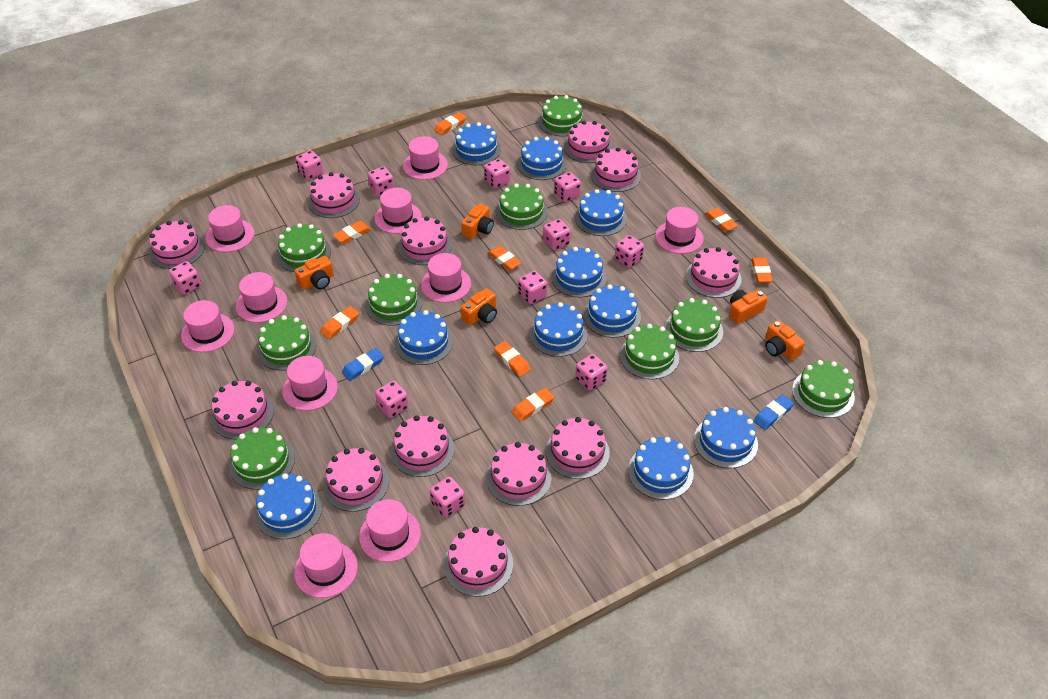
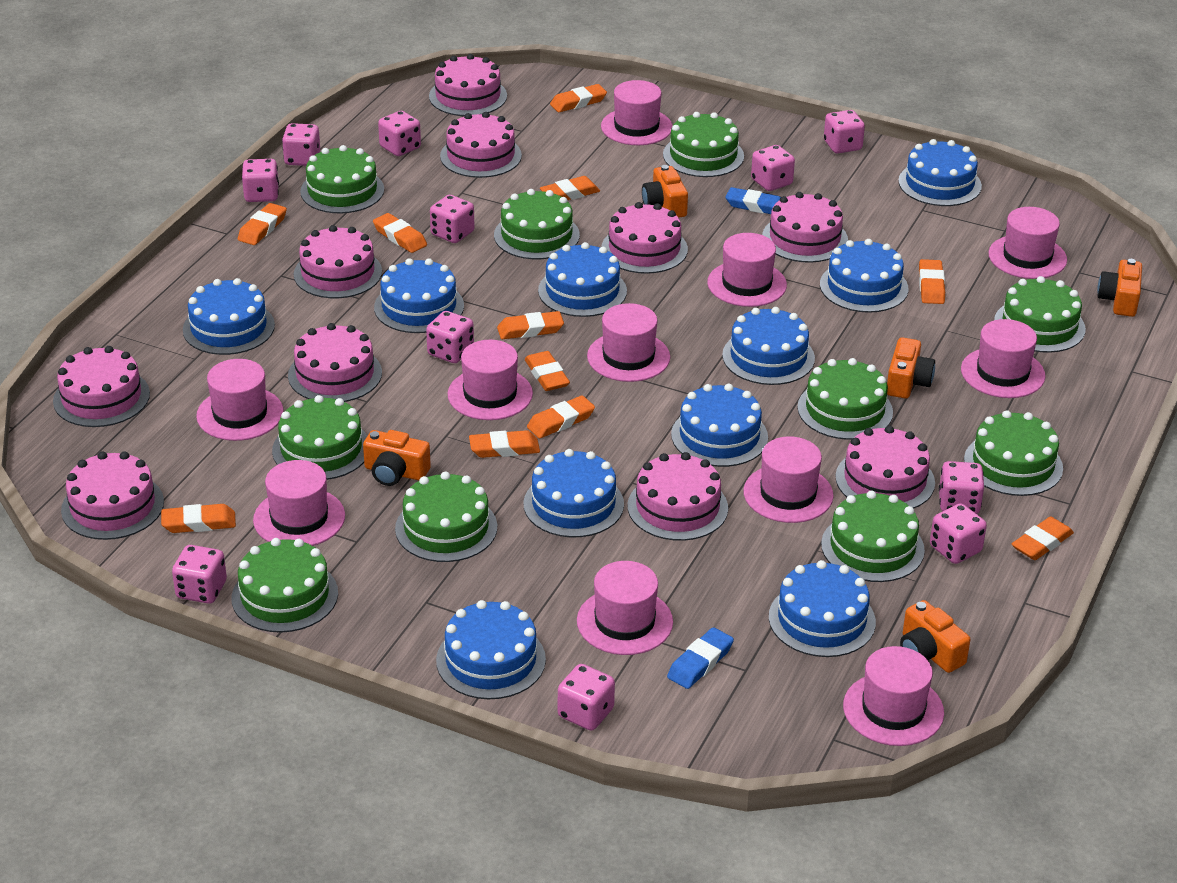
green cake: 9 -> 10
orange eraser: 8 -> 11
pink cake: 12 -> 10
pink hat: 10 -> 11

